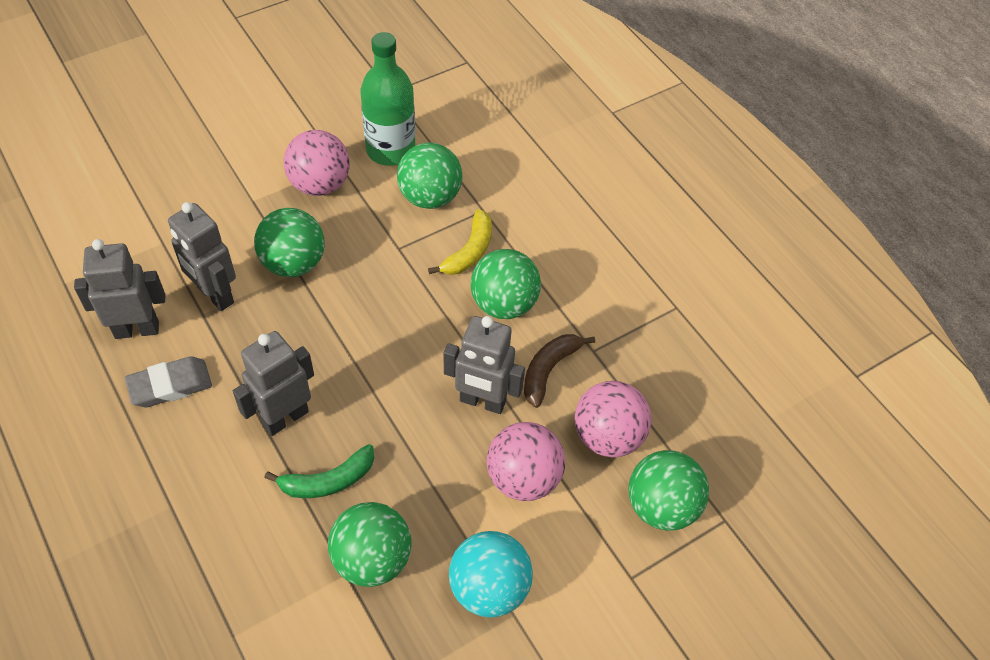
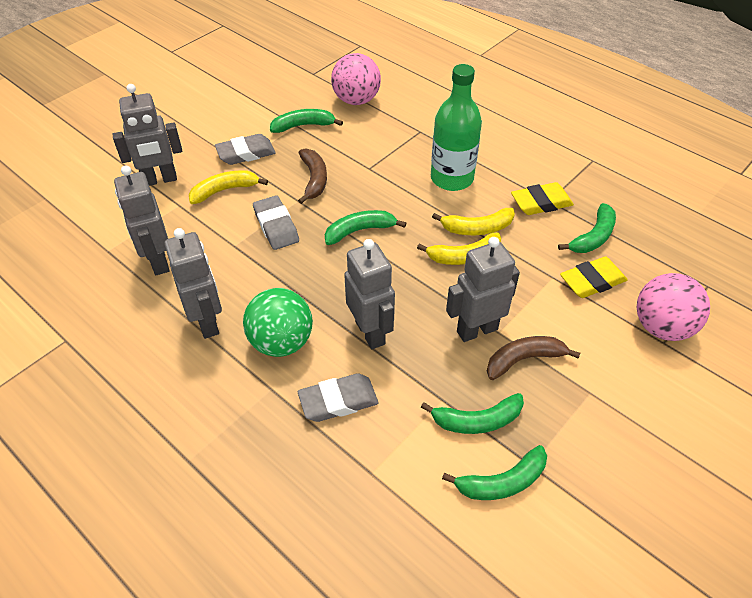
brown banana: 1 -> 2
green ball: 5 -> 1
green banana: 1 -> 5
grey eraser: 1 -> 3
grey robot: 4 -> 5
pink ball: 3 -> 2
turquoise ball: 1 -> 0
yellow banana: 1 -> 3
yellow eraser: 0 -> 2

